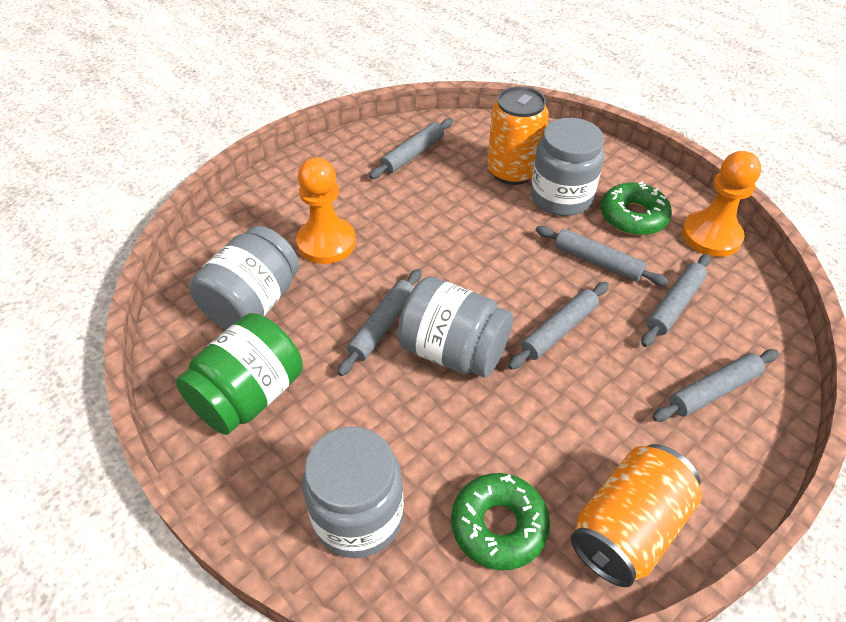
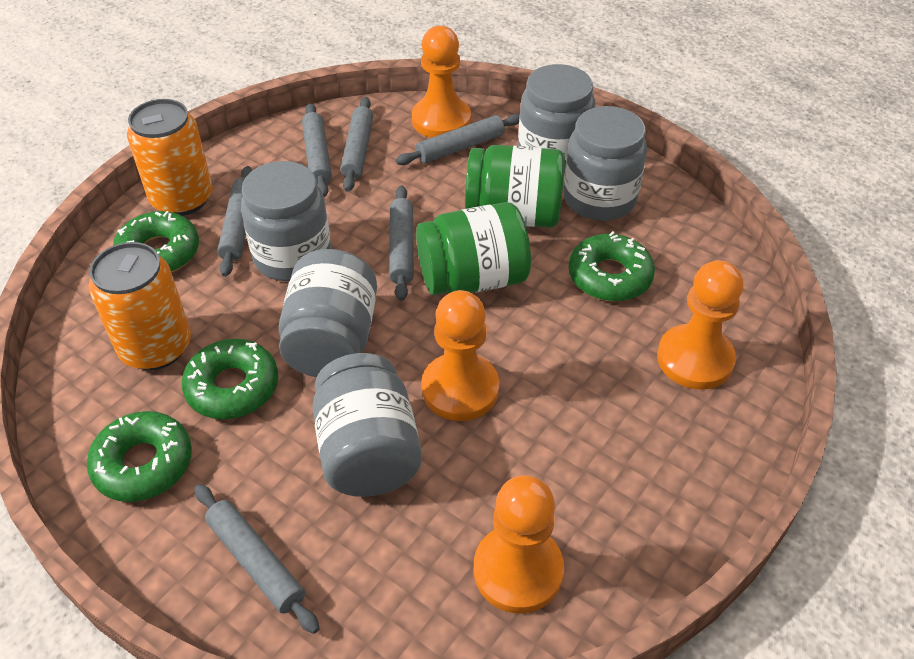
green donut: 2 -> 4
green jar: 1 -> 2
grey jar: 4 -> 5
orange pawn: 2 -> 4

